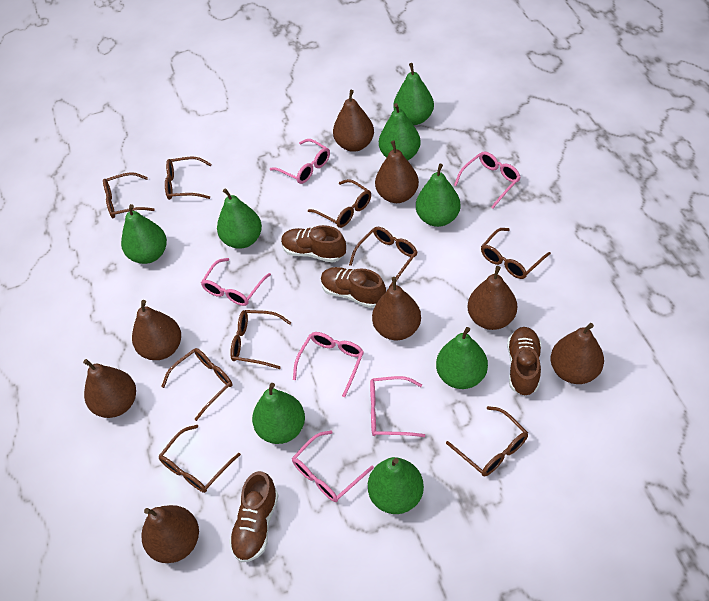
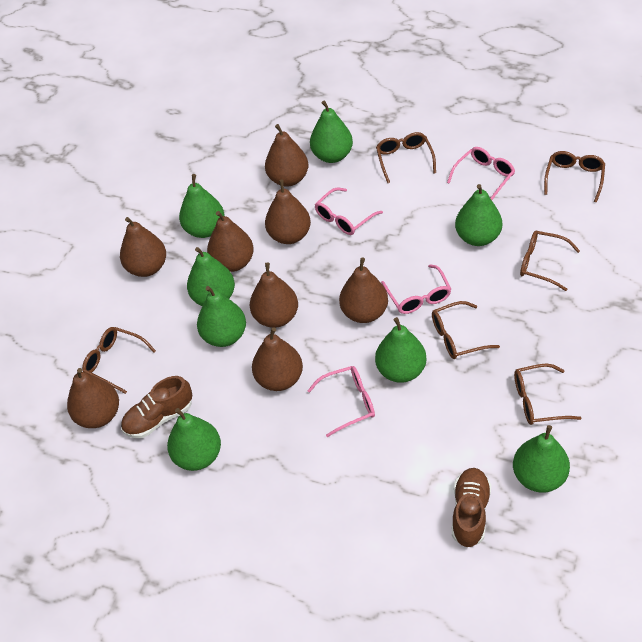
brown glasses: 9 -> 6
brown shoe: 4 -> 2
pink glasses: 6 -> 4

